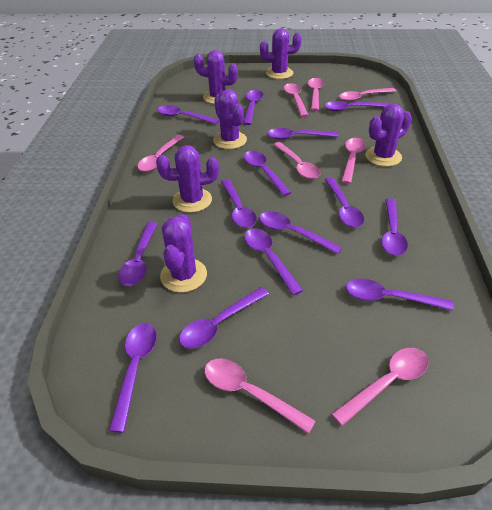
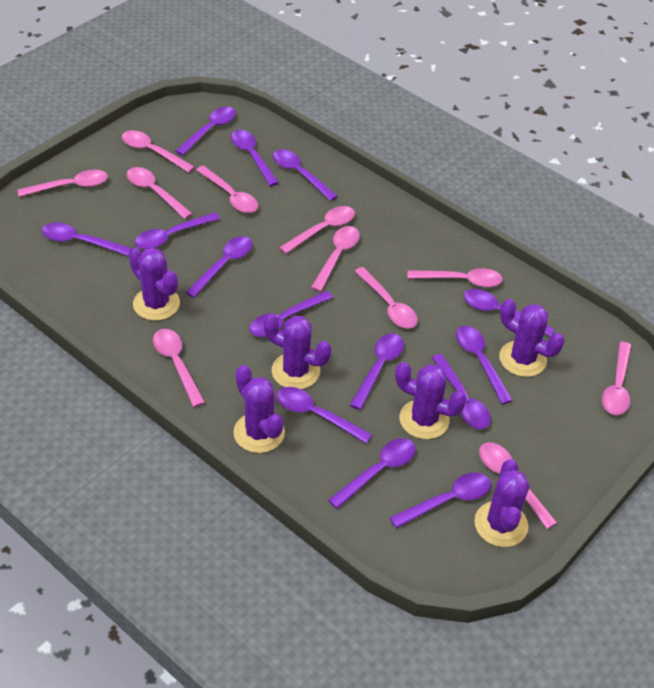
pink spoon: 8 -> 11

